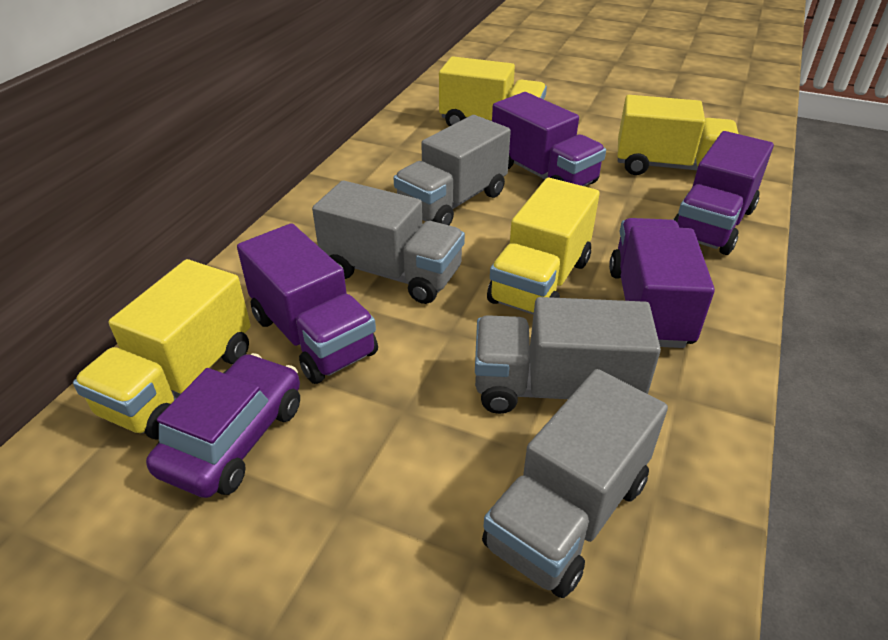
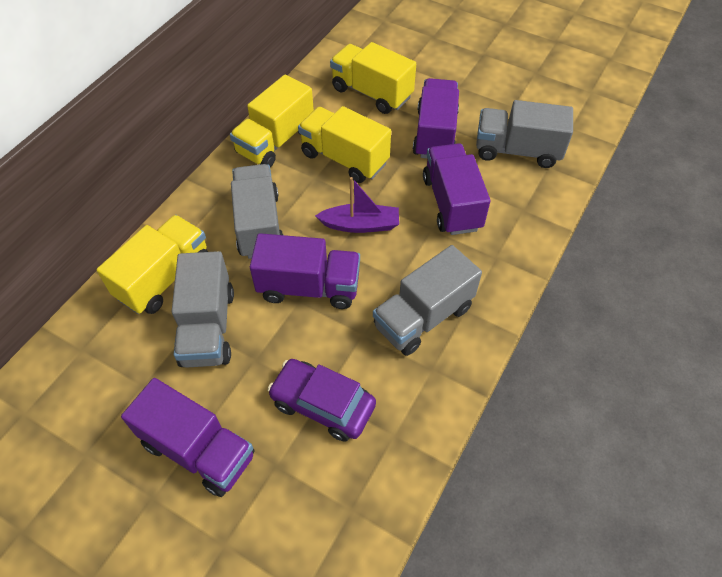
purple boat: 0 -> 1

